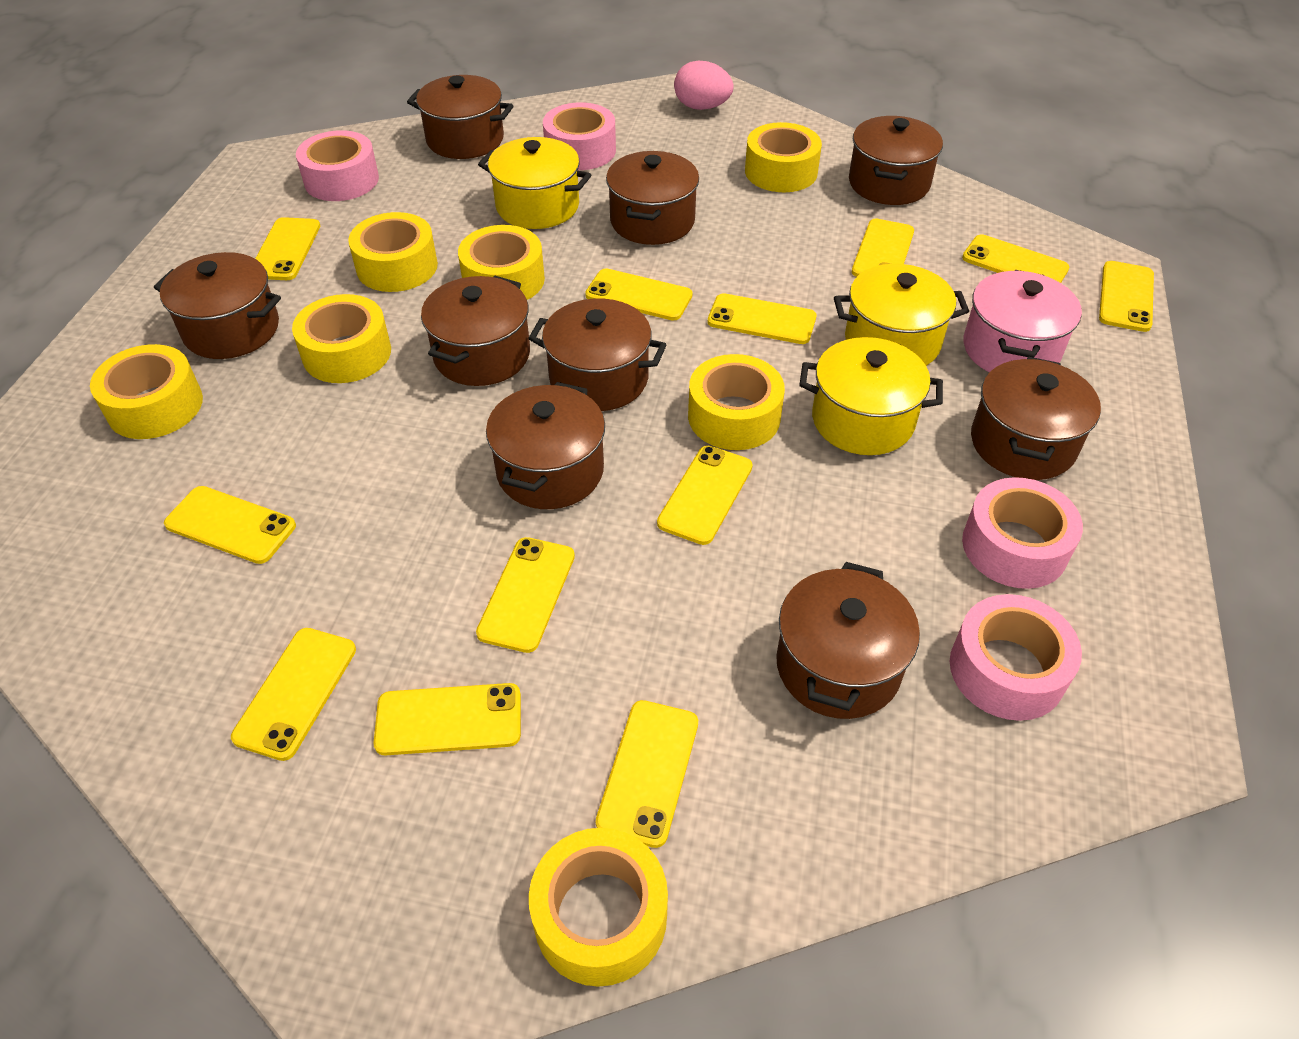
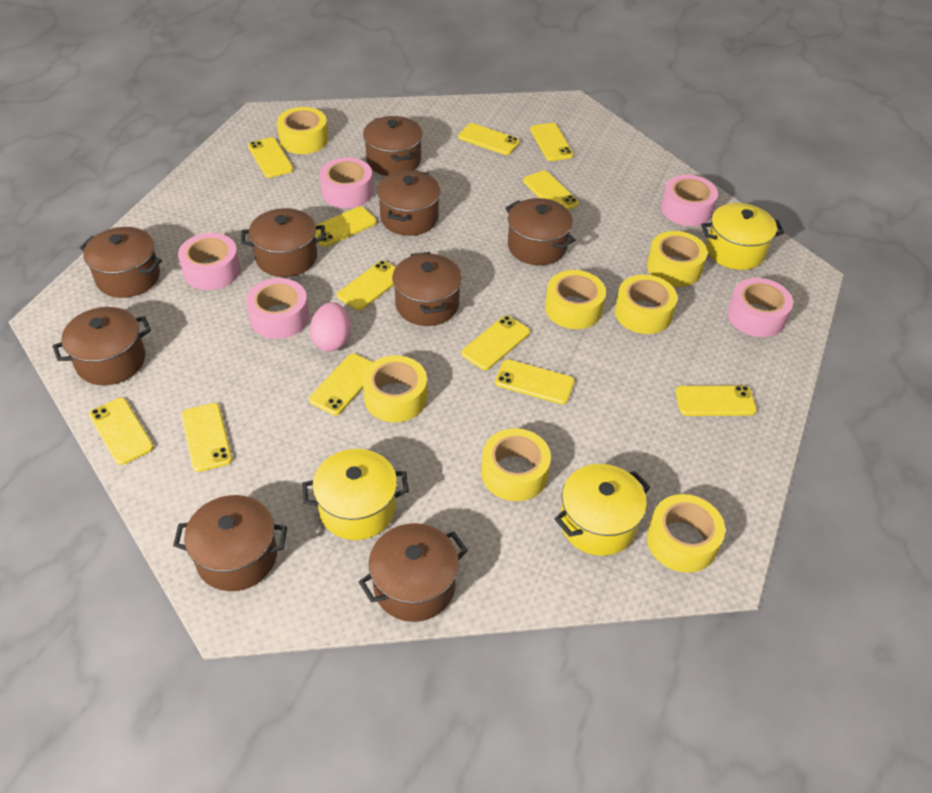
pink pot: 1 -> 0
pink tape: 4 -> 5

